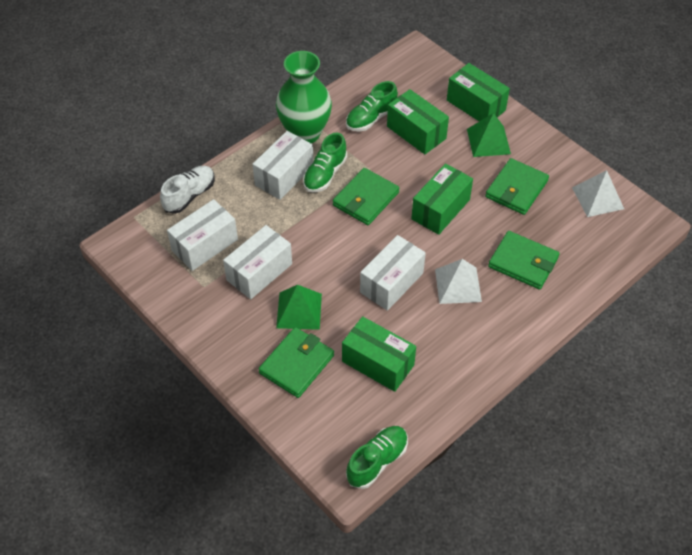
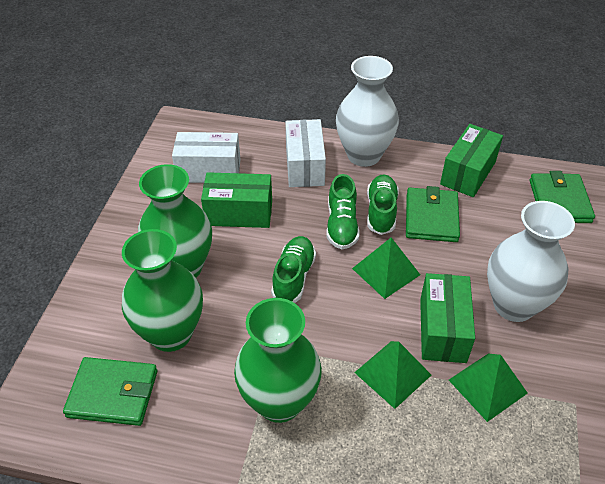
green box: 4 -> 3
green pyramid: 2 -> 3
green vase: 1 -> 3
green wallet: 4 -> 3
white box: 4 -> 2
white pyramid: 2 -> 0
white shoe: 1 -> 0
white vase: 0 -> 2

